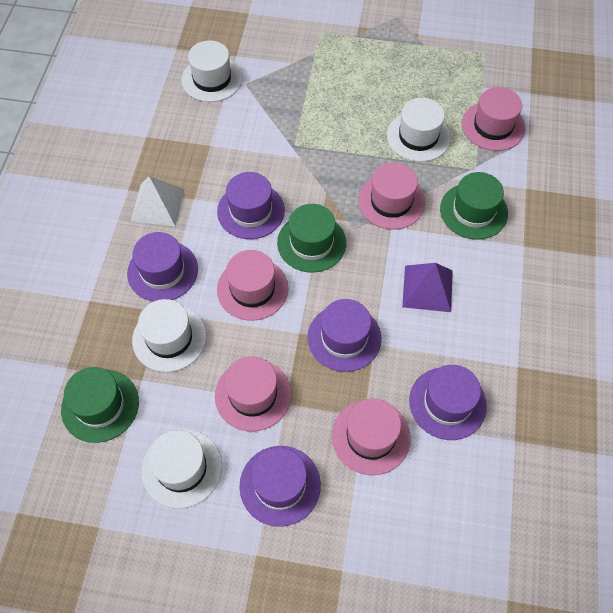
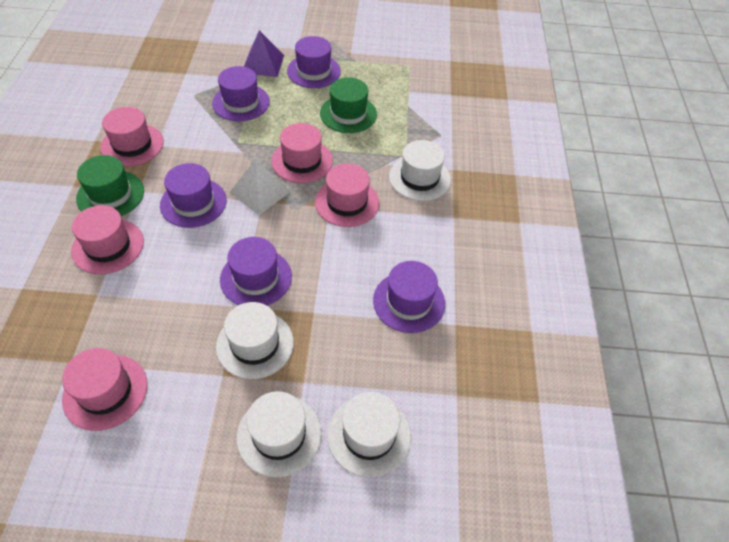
green hat: 3 -> 2

